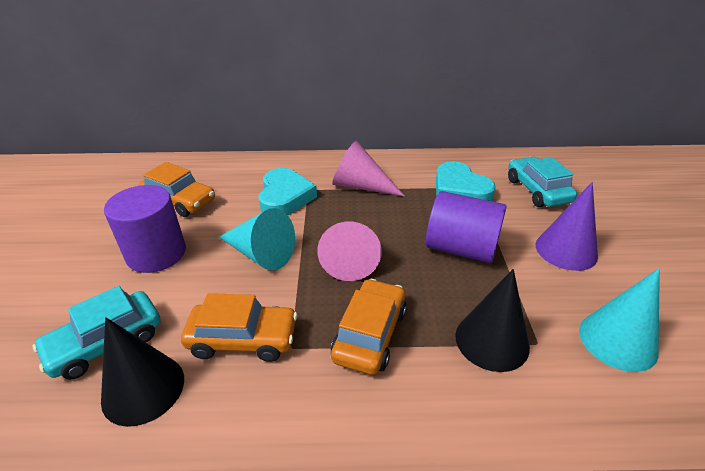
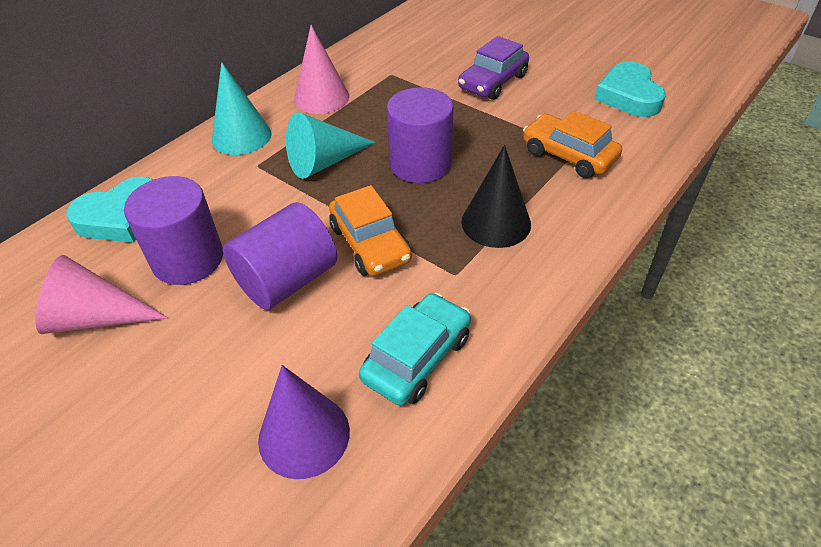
black cone: 2 -> 1
orange car: 3 -> 2
purple car: 0 -> 1
purple cylinder: 2 -> 3
turquoise car: 2 -> 1

